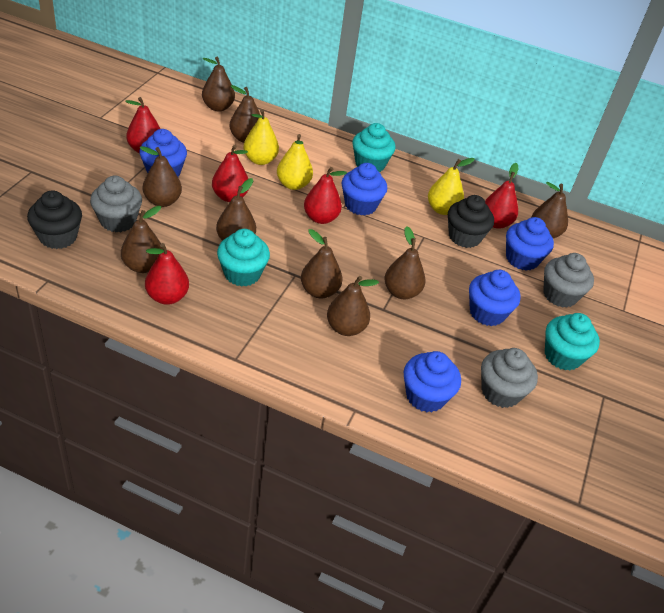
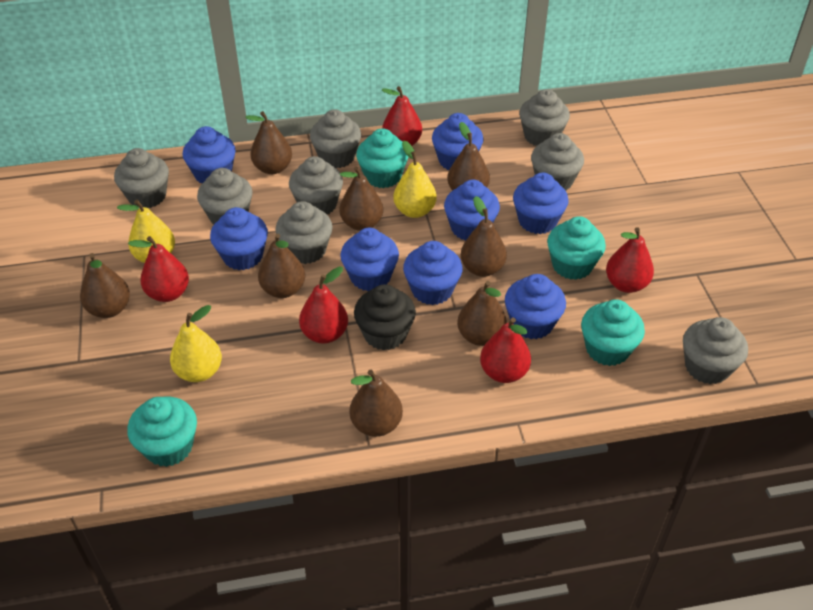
black cupcake: 2 -> 1
blue cupcake: 5 -> 8
brown pear: 9 -> 8
grey cupcake: 3 -> 8
turquoise cupcake: 3 -> 4

